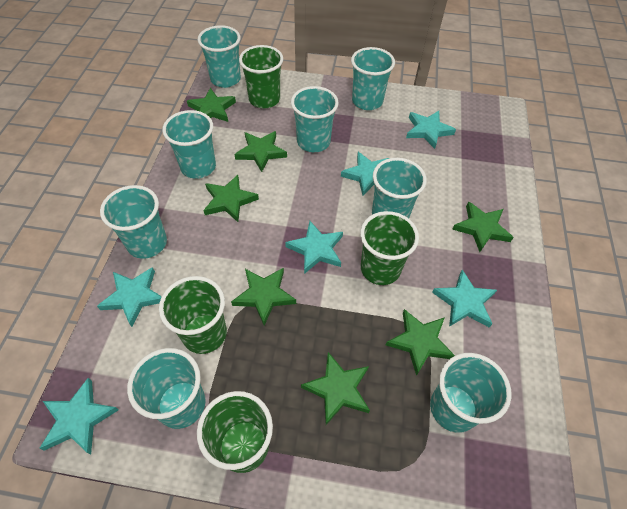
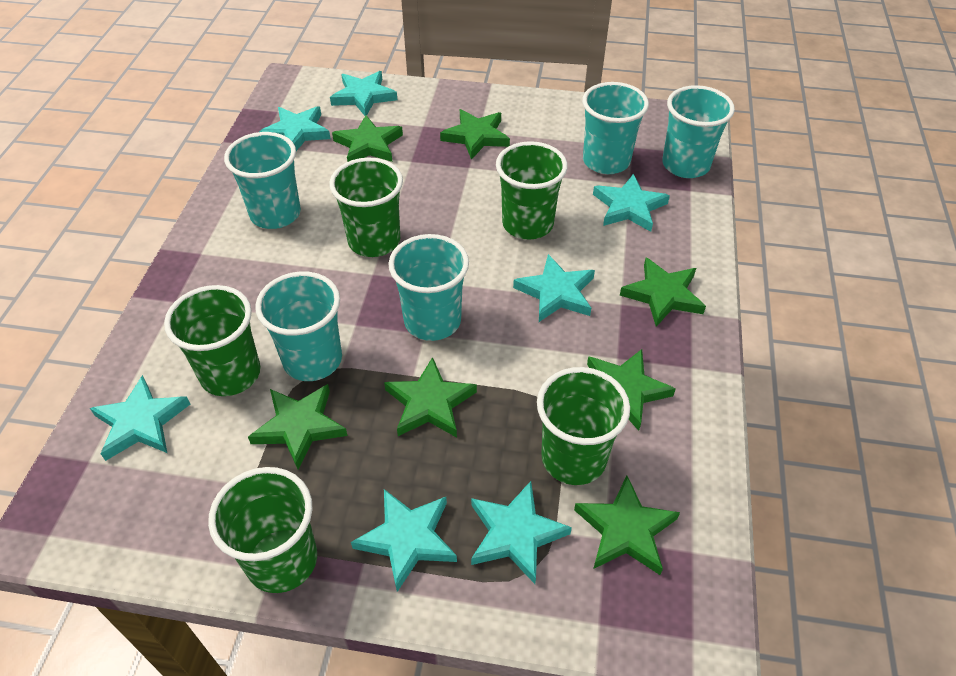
green cup: 4 -> 5
turquoise cup: 8 -> 5
turquoise star: 6 -> 7

